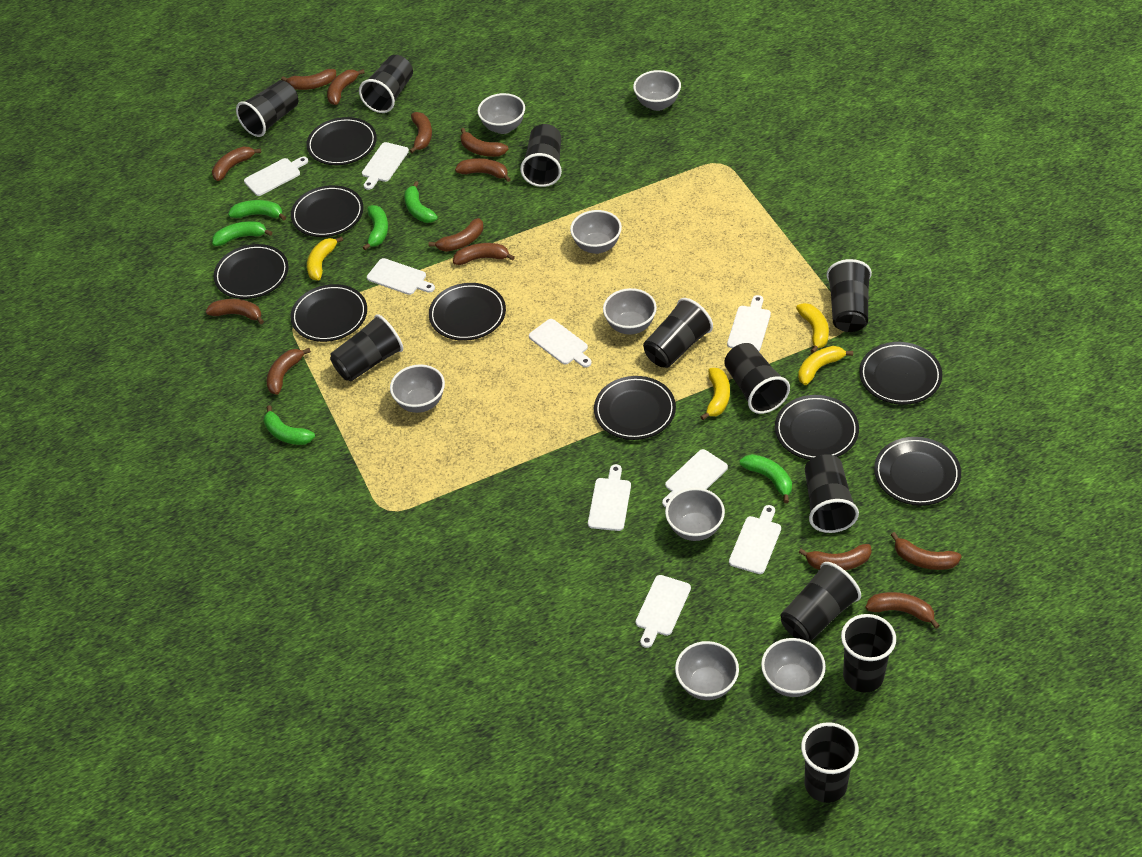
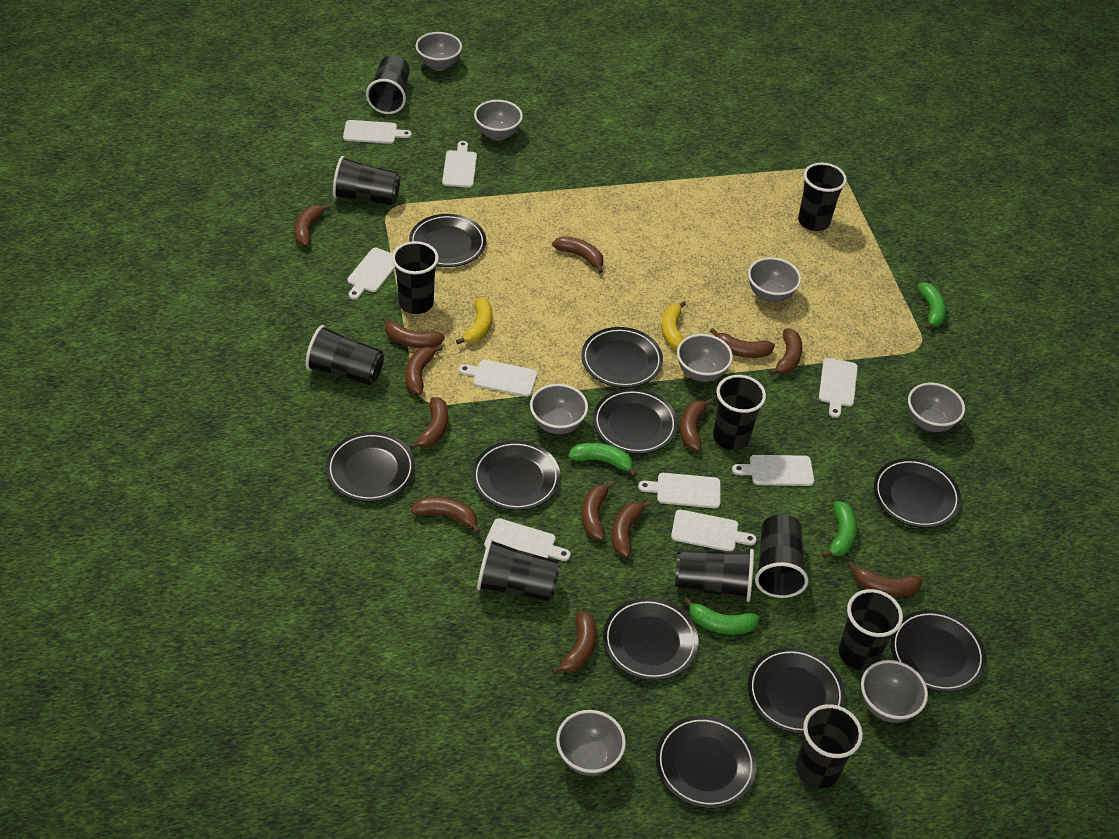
black plate: 9 -> 10
green banana: 6 -> 4
yellow banana: 4 -> 2

